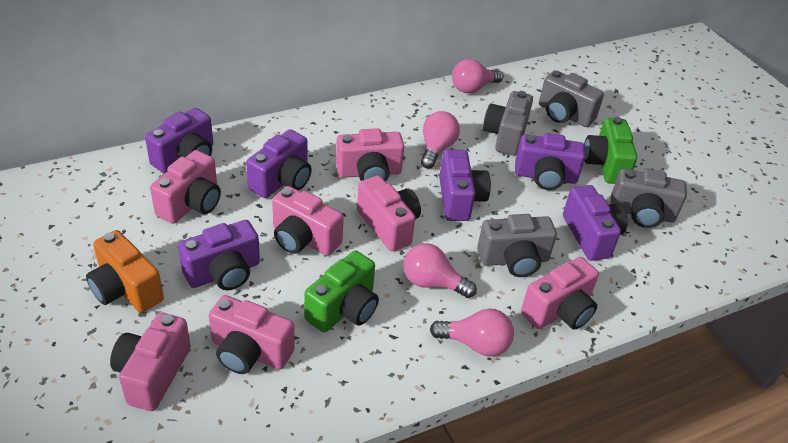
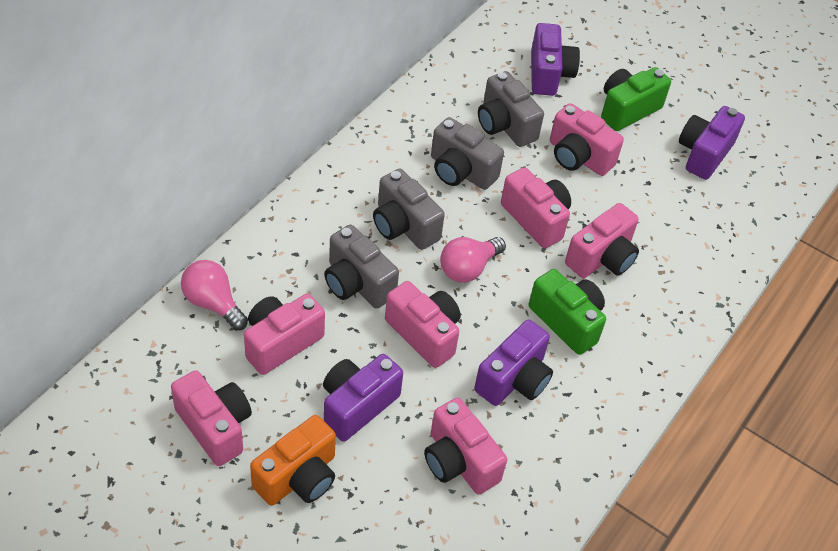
pink light bulb: 4 -> 2
purple camera: 6 -> 4

